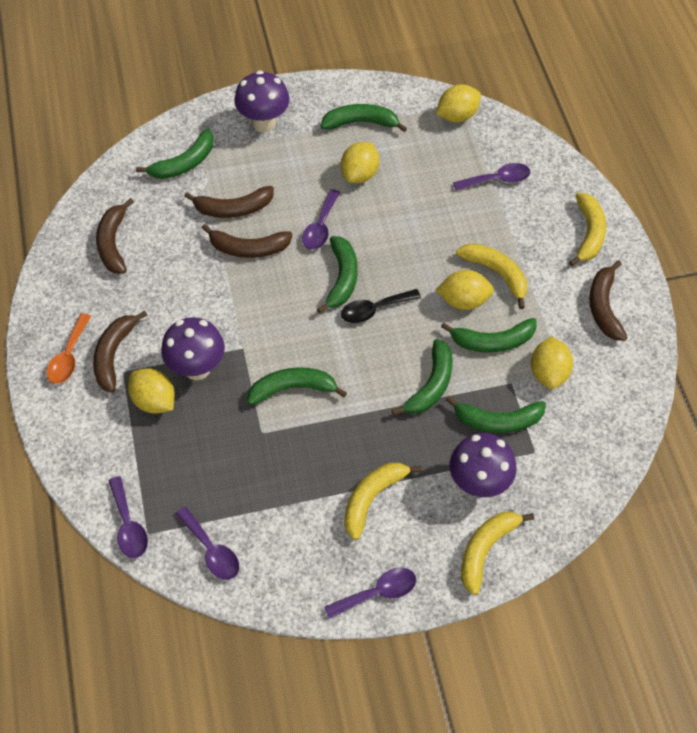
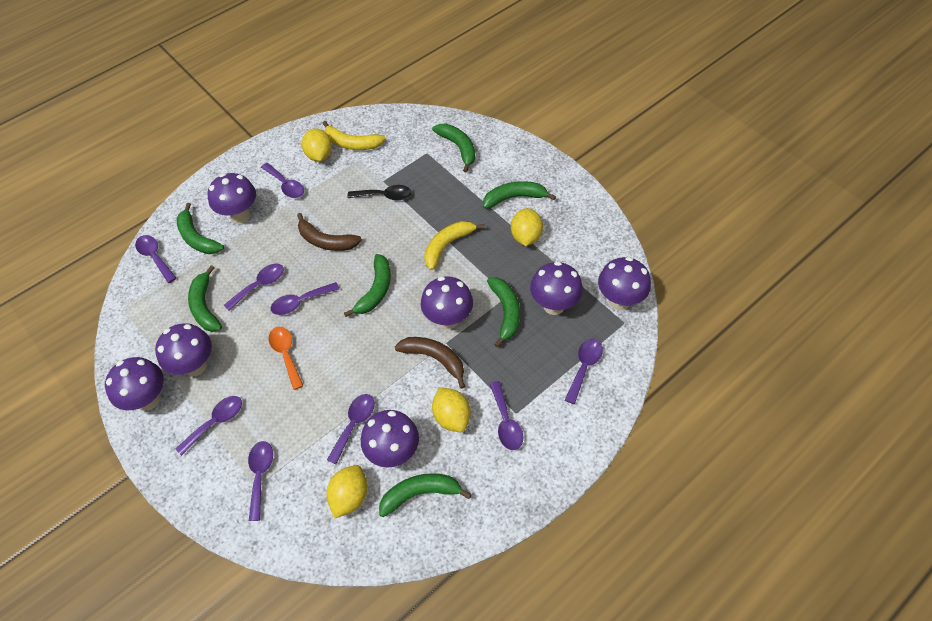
brown banana: 5 -> 2
purple mushroom: 3 -> 7
purple spoon: 5 -> 9
yellow banana: 4 -> 2
yellow lemon: 5 -> 4

